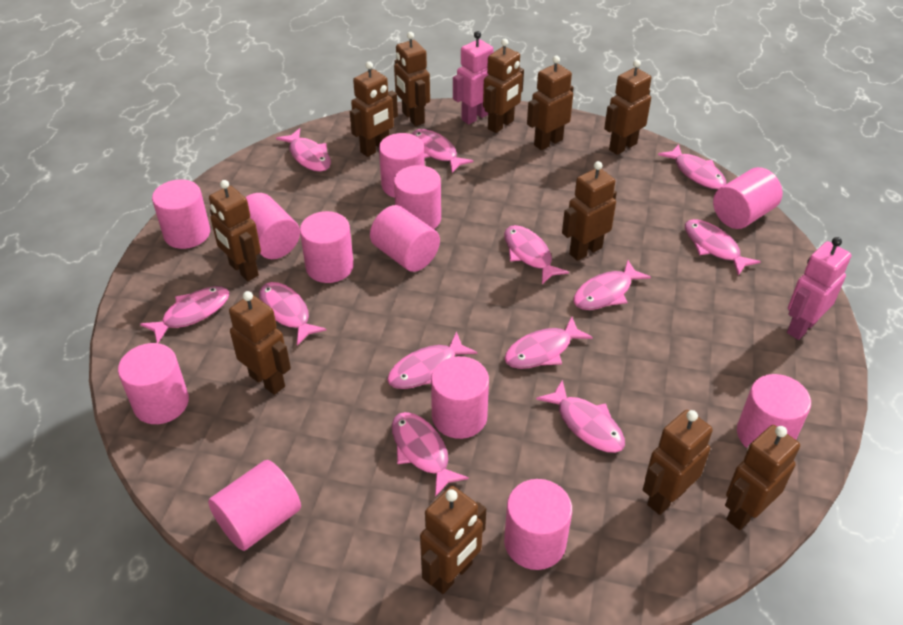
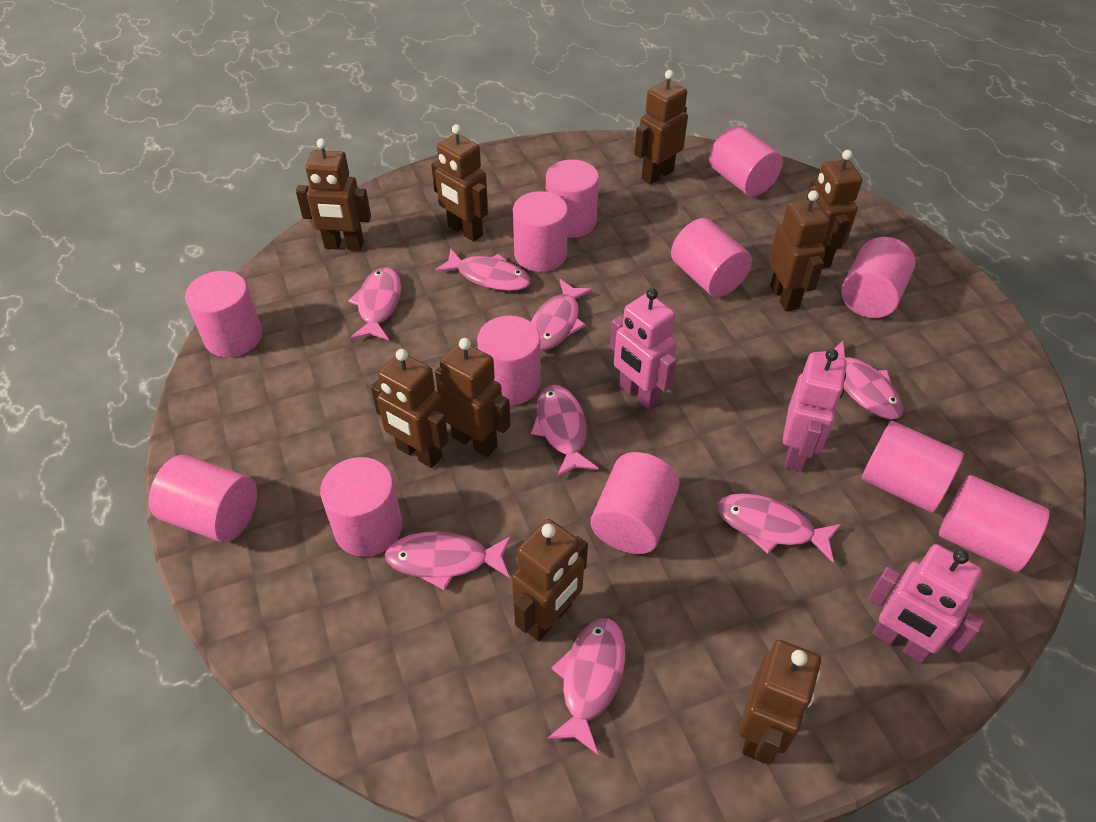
brown robot: 11 -> 9
pink fish: 12 -> 8
pink robot: 2 -> 3

